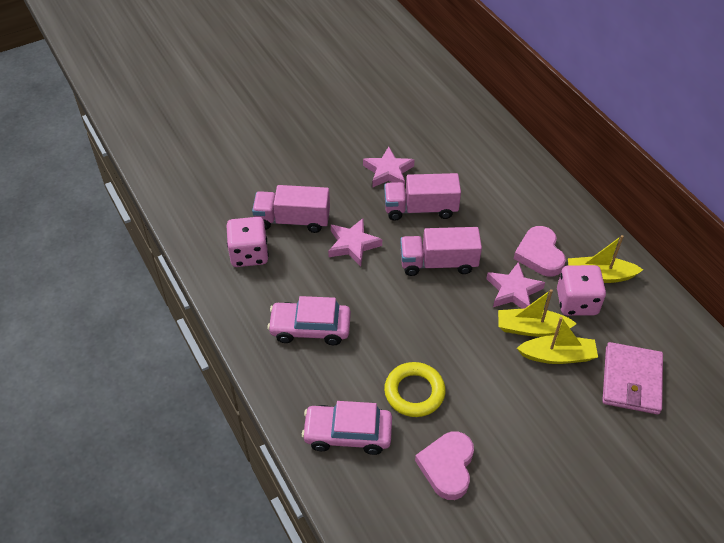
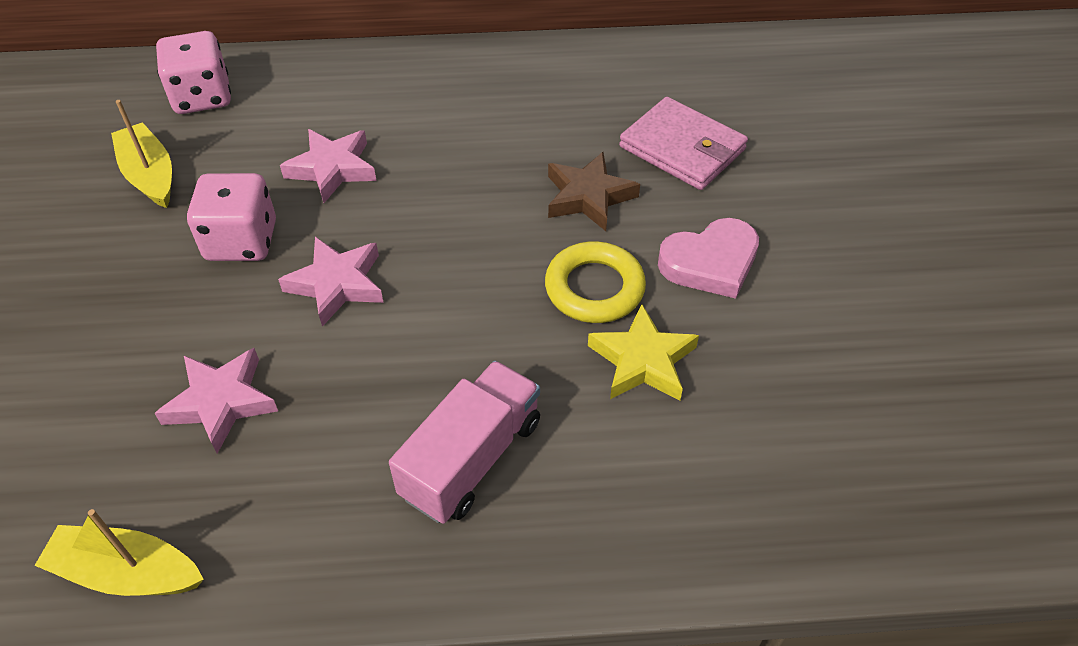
brown star: 0 -> 1
pink car: 2 -> 0
pink heart: 2 -> 1
pink truck: 3 -> 1
yellow boat: 3 -> 2
yellow star: 0 -> 1

